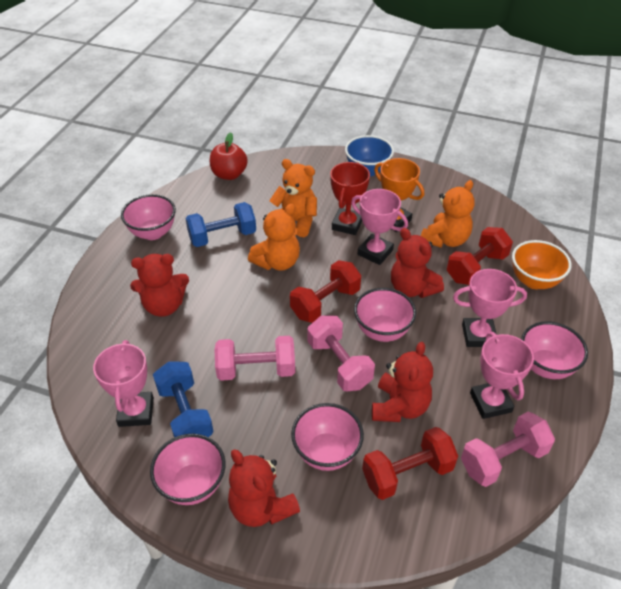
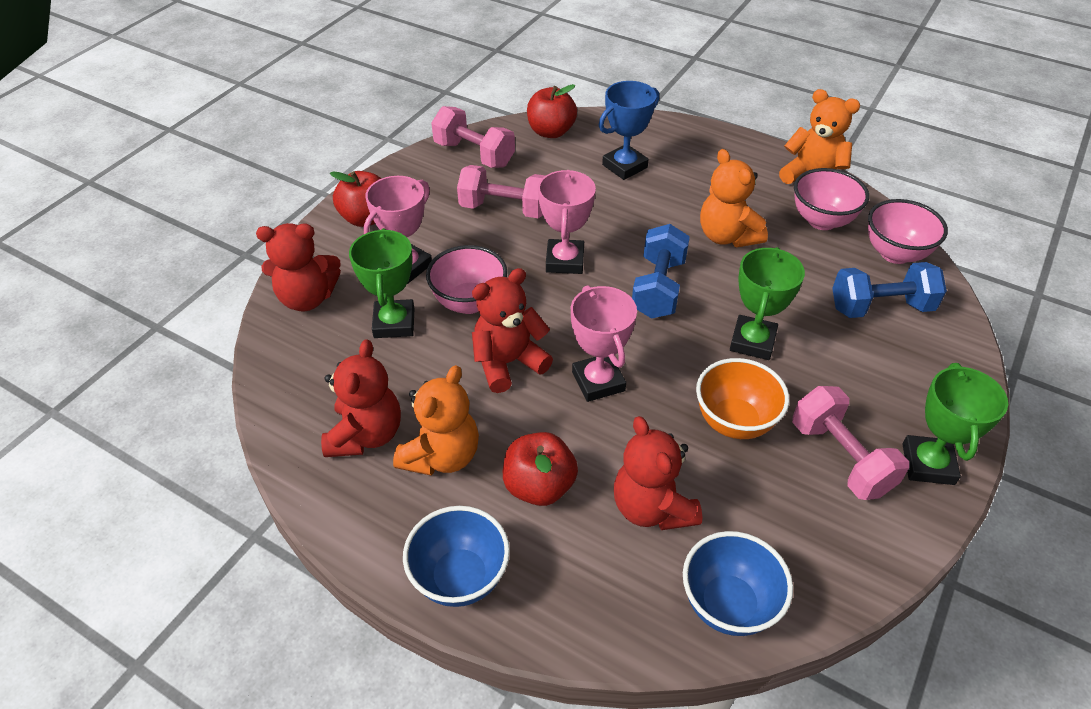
blue bowl: 1 -> 2
blue trophy: 0 -> 1
green trophy: 0 -> 3
orange trophy: 1 -> 0
pink bowl: 5 -> 3
pink trophy: 4 -> 3
red apple: 1 -> 3
red dumbbell: 3 -> 0
red trophy: 1 -> 0

